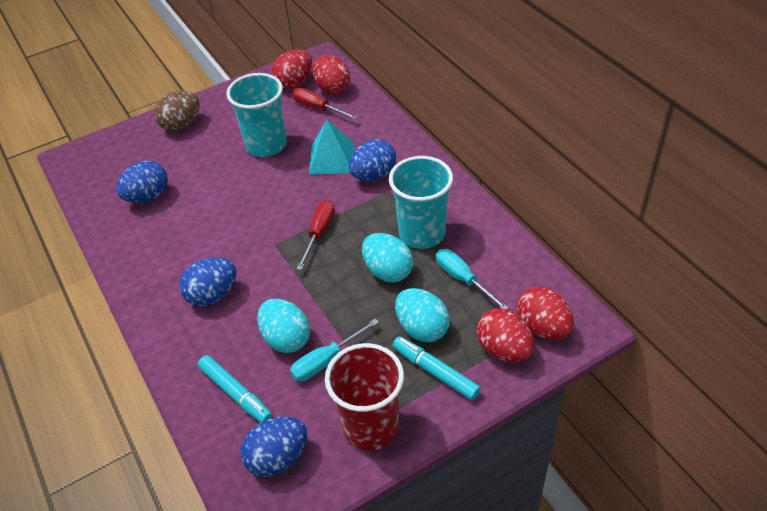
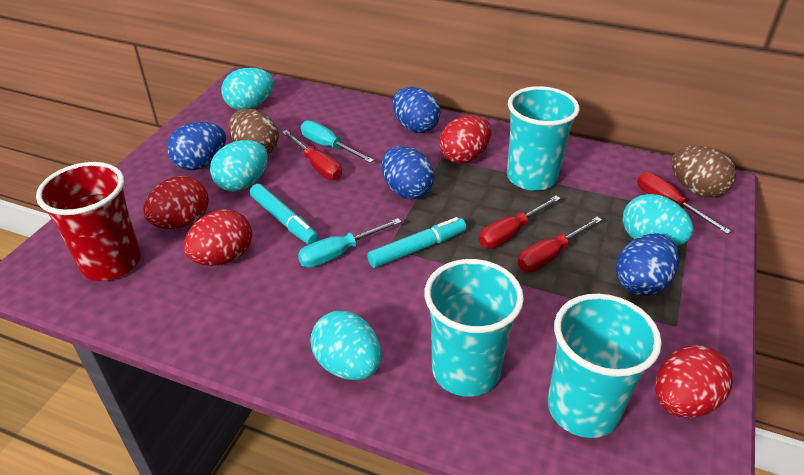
brown egg: 1 -> 2
red screwdriver: 2 -> 4
turquoise cup: 2 -> 3
turquoise egg: 3 -> 4
turquoise pyramid: 1 -> 0

